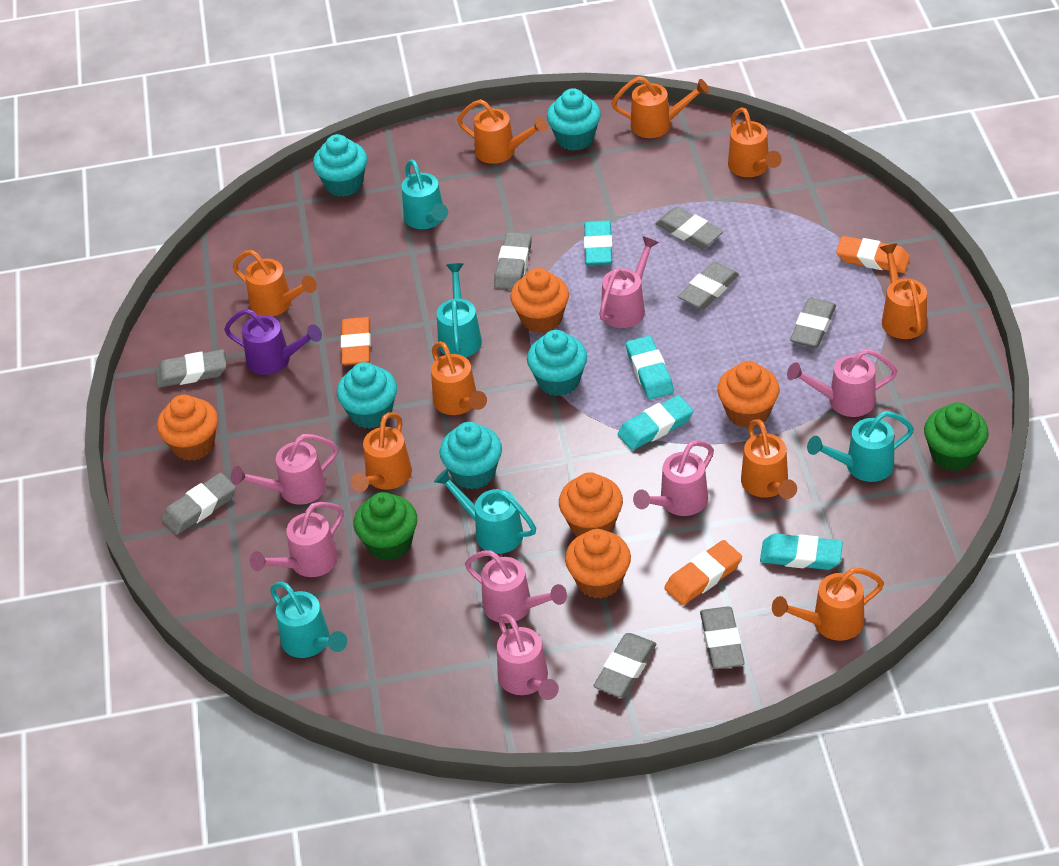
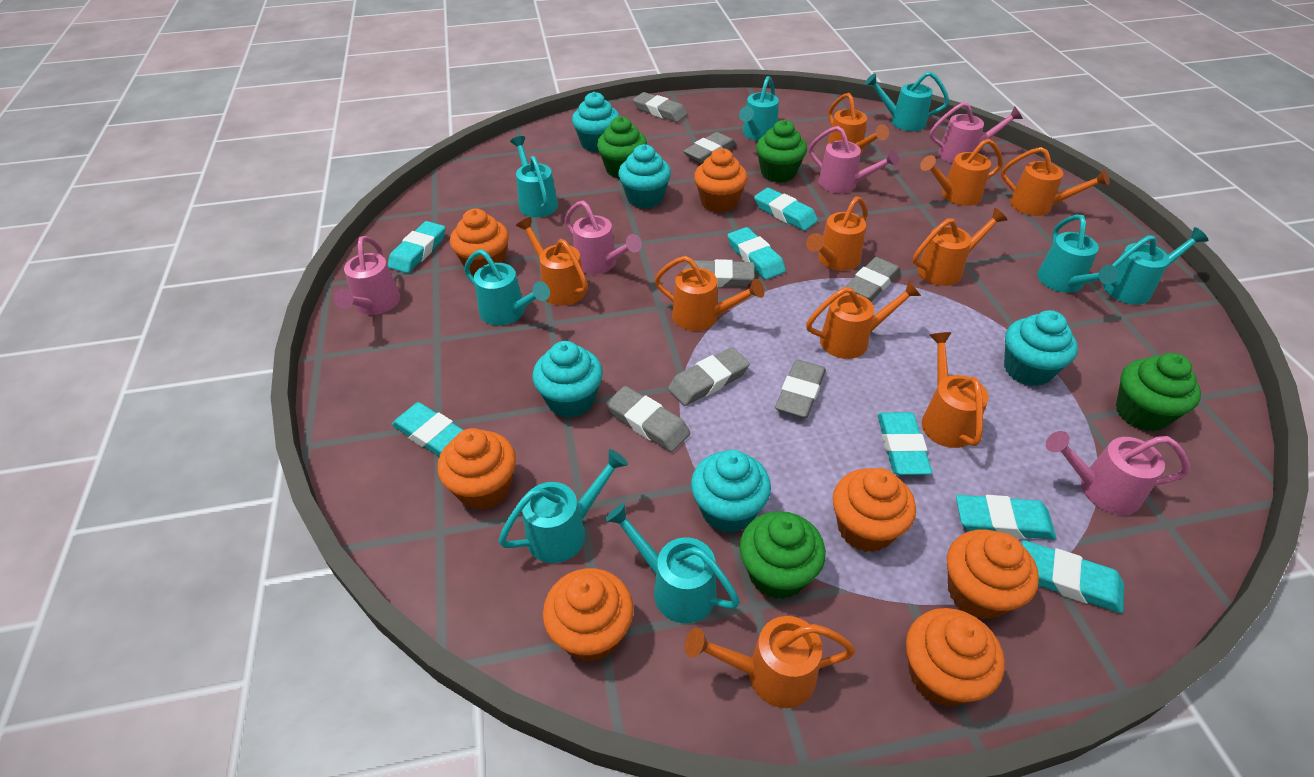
green cupcake: 2 -> 4
grey eraser: 8 -> 7
orange cupcake: 5 -> 7
orange eraser: 3 -> 0
orange watering can: 9 -> 10
pink watering can: 7 -> 5
purple watering can: 1 -> 0
turquoise eraser: 4 -> 7
turquoise watering can: 5 -> 8

